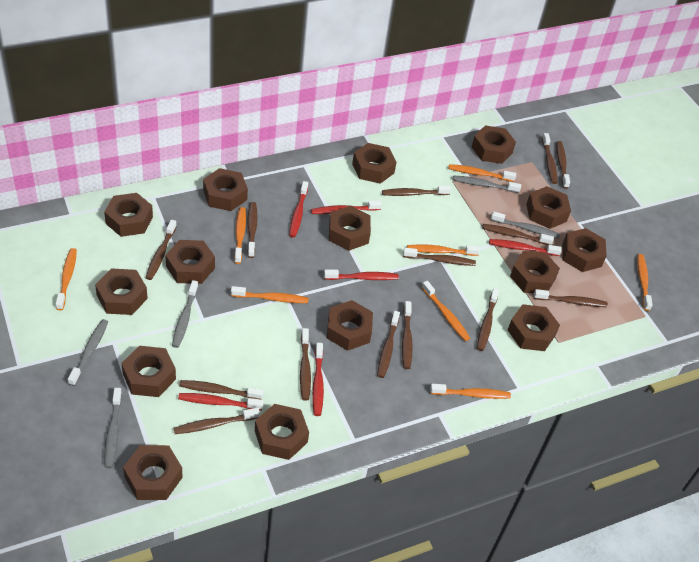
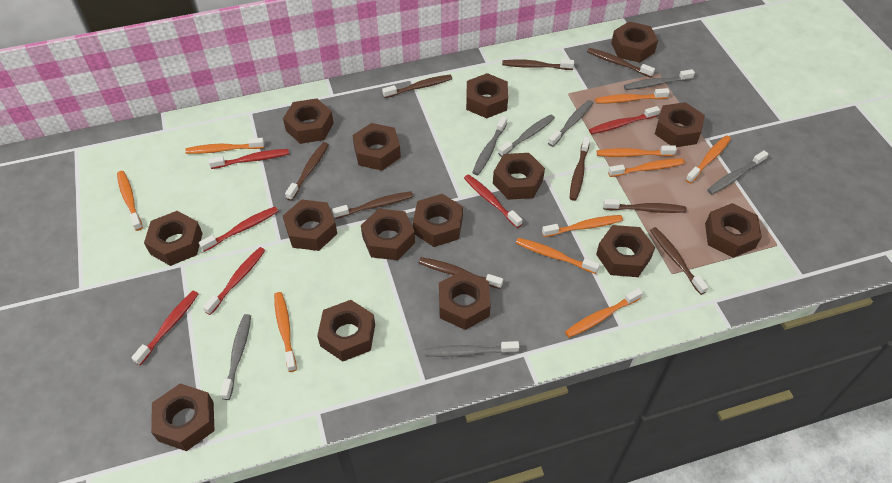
brown toothbrush: 14 -> 9
grey toothbrush: 5 -> 7
orange toothbrush: 8 -> 10

